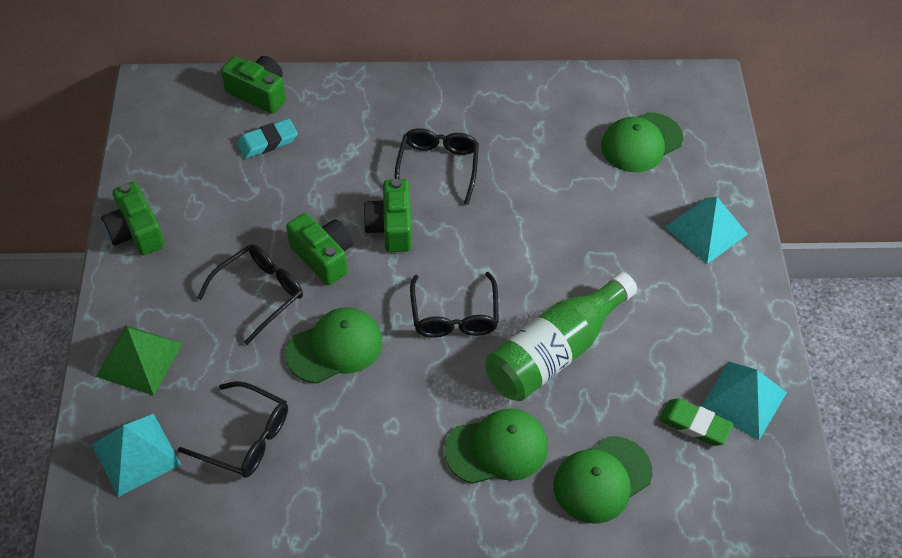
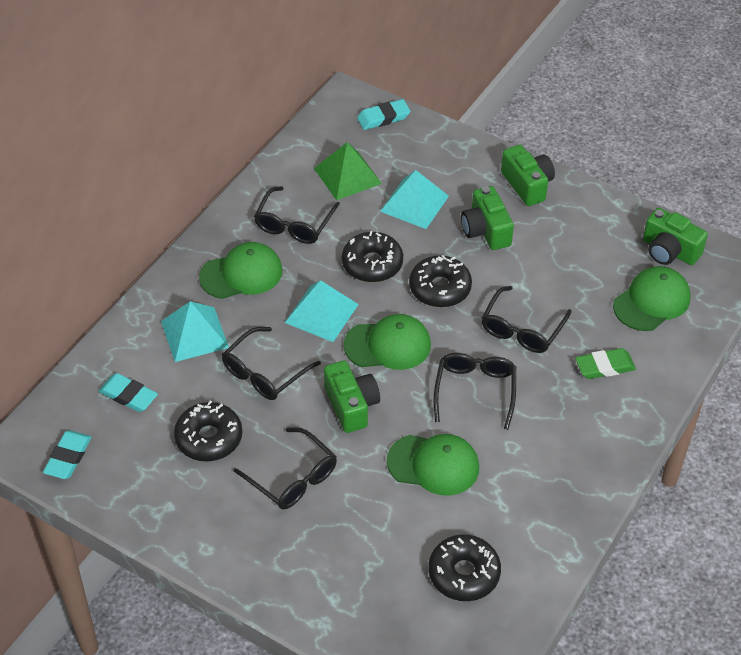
black donut: 0 -> 4
black glasses: 4 -> 5
green bottle: 1 -> 0
turquoise eraser: 1 -> 3

